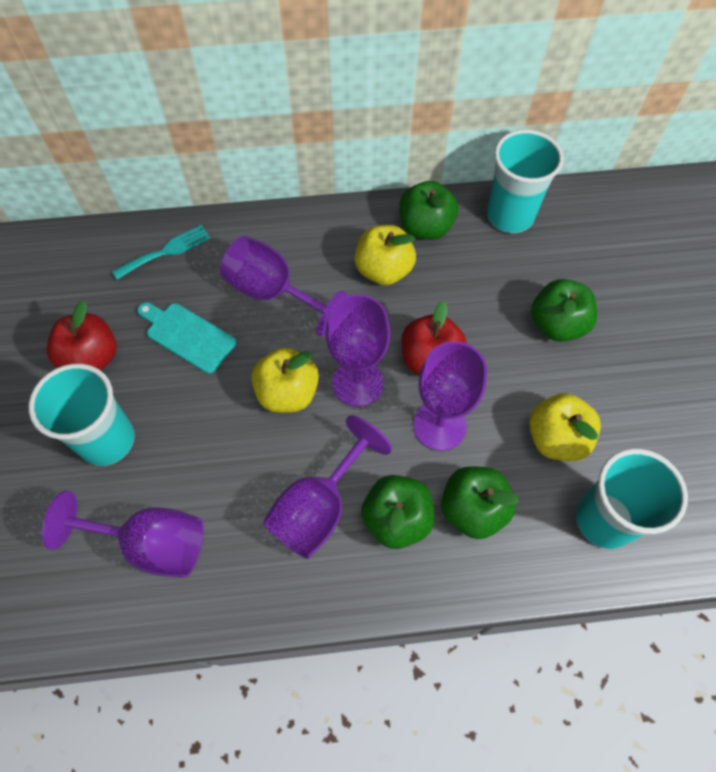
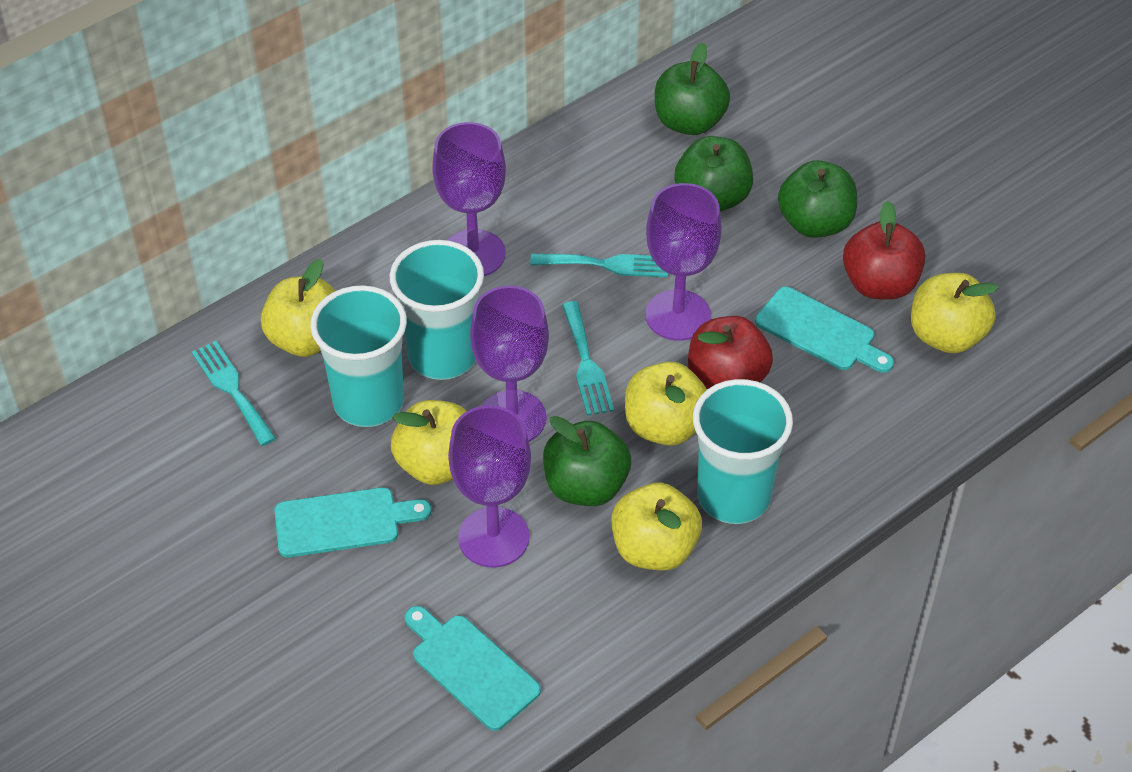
purple goblet: 5 -> 4
turquoise cutting board: 1 -> 3
turquoise fork: 1 -> 3
yellow apple: 3 -> 5

